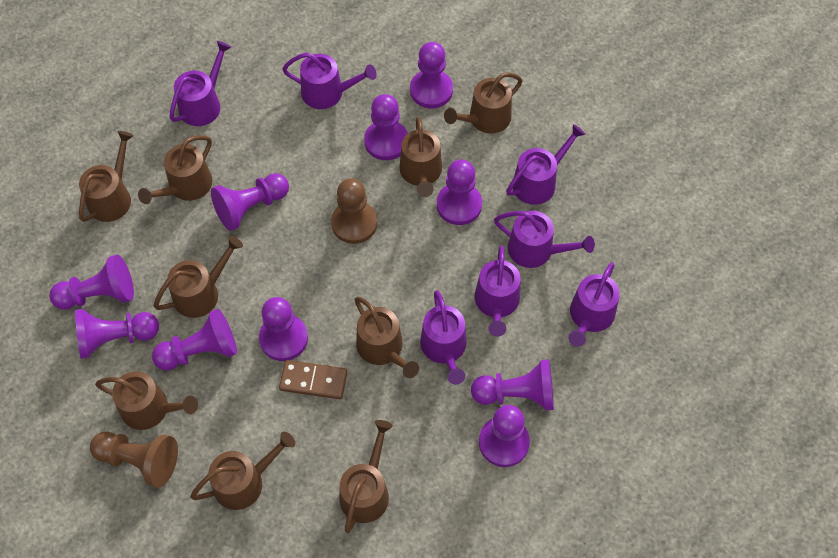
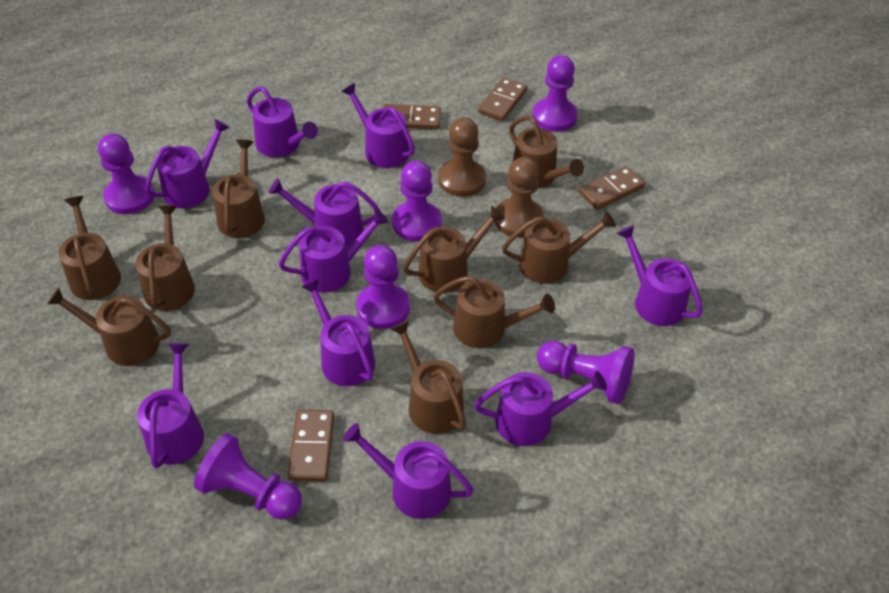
brown domino: 1 -> 4
purple pawn: 10 -> 6
purple watering can: 7 -> 10

